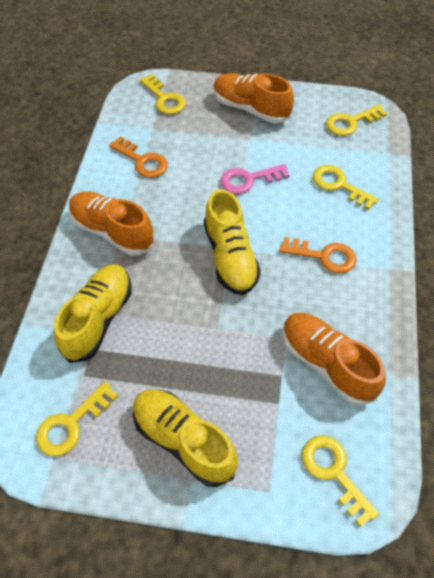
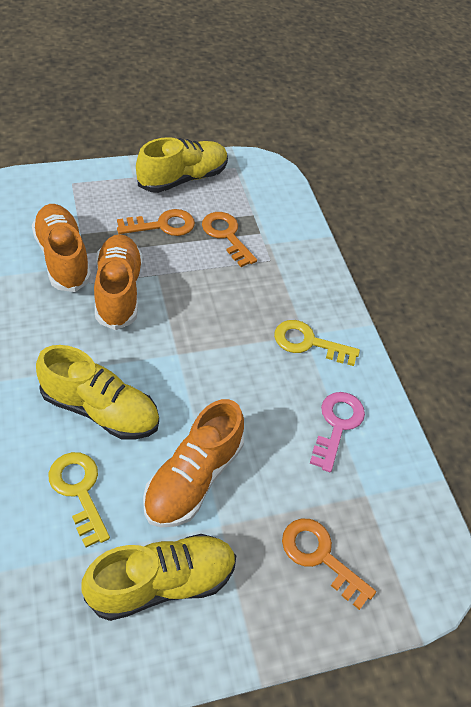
orange key: 2 -> 3
yellow key: 5 -> 2

